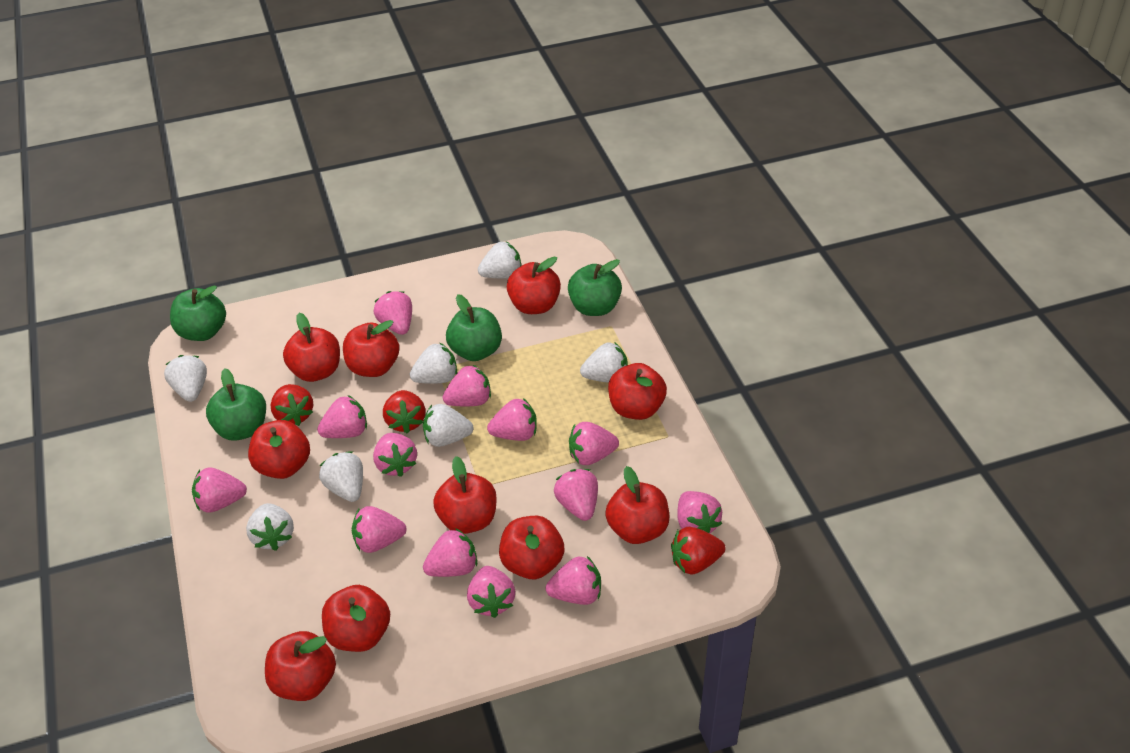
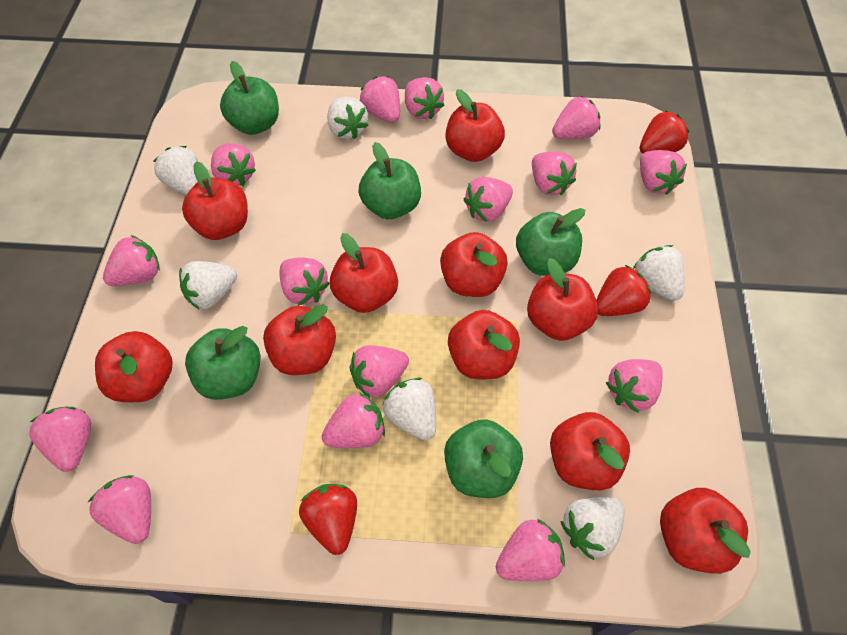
green apple: 4 -> 5
pink strawberry: 13 -> 15
white strawberry: 7 -> 6

